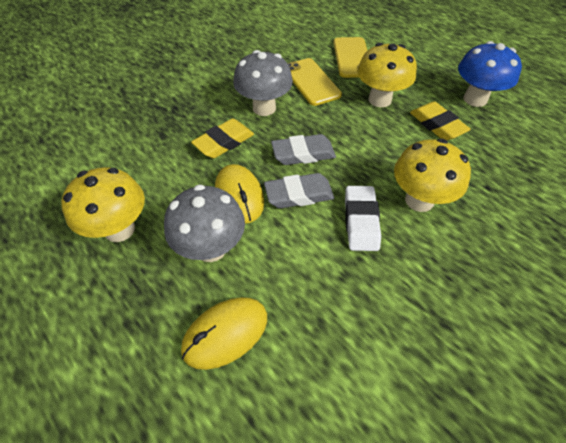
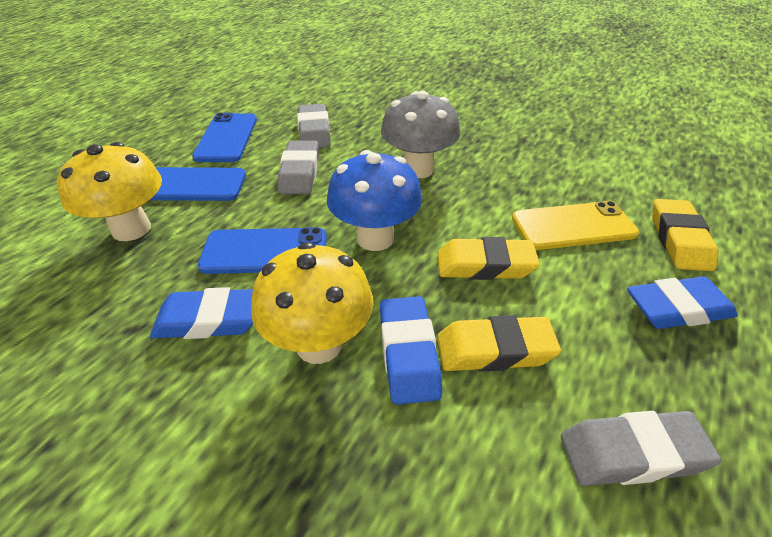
blue eraser: 0 -> 3
blue phone: 0 -> 3
grey eraser: 2 -> 3
grey mushroom: 2 -> 1
white eraser: 1 -> 0
yellow eraser: 2 -> 3
yellow mouse: 2 -> 0
yellow mushroom: 3 -> 2
yellow phone: 2 -> 1

